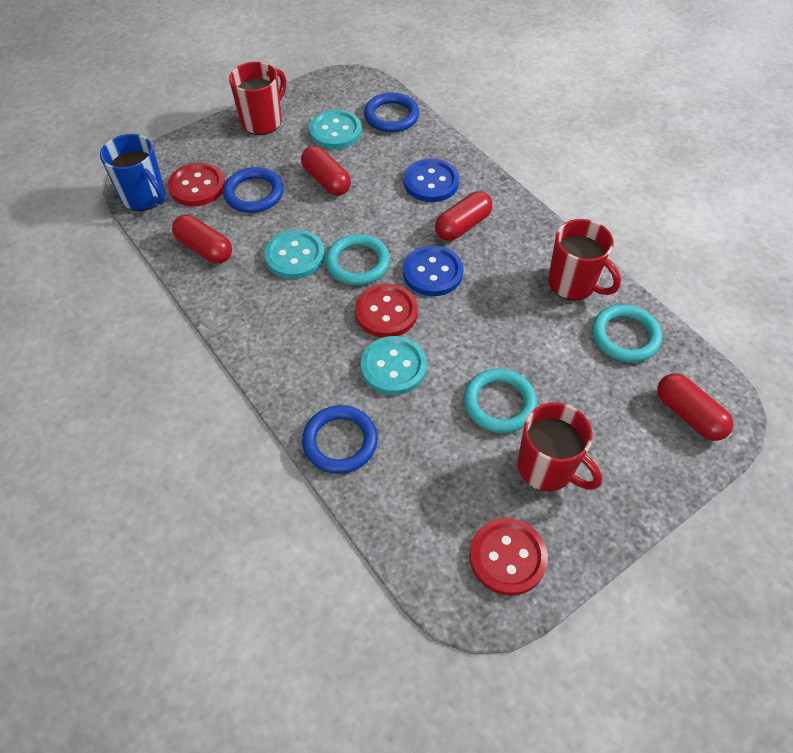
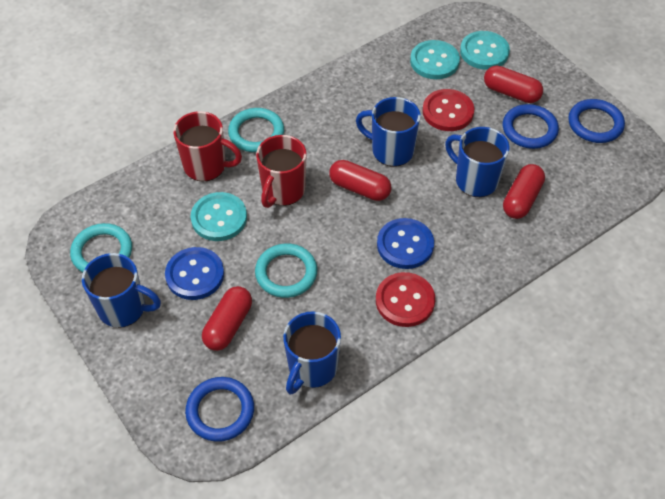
blue mug: 1 -> 4
red button: 3 -> 2
red mug: 3 -> 2

